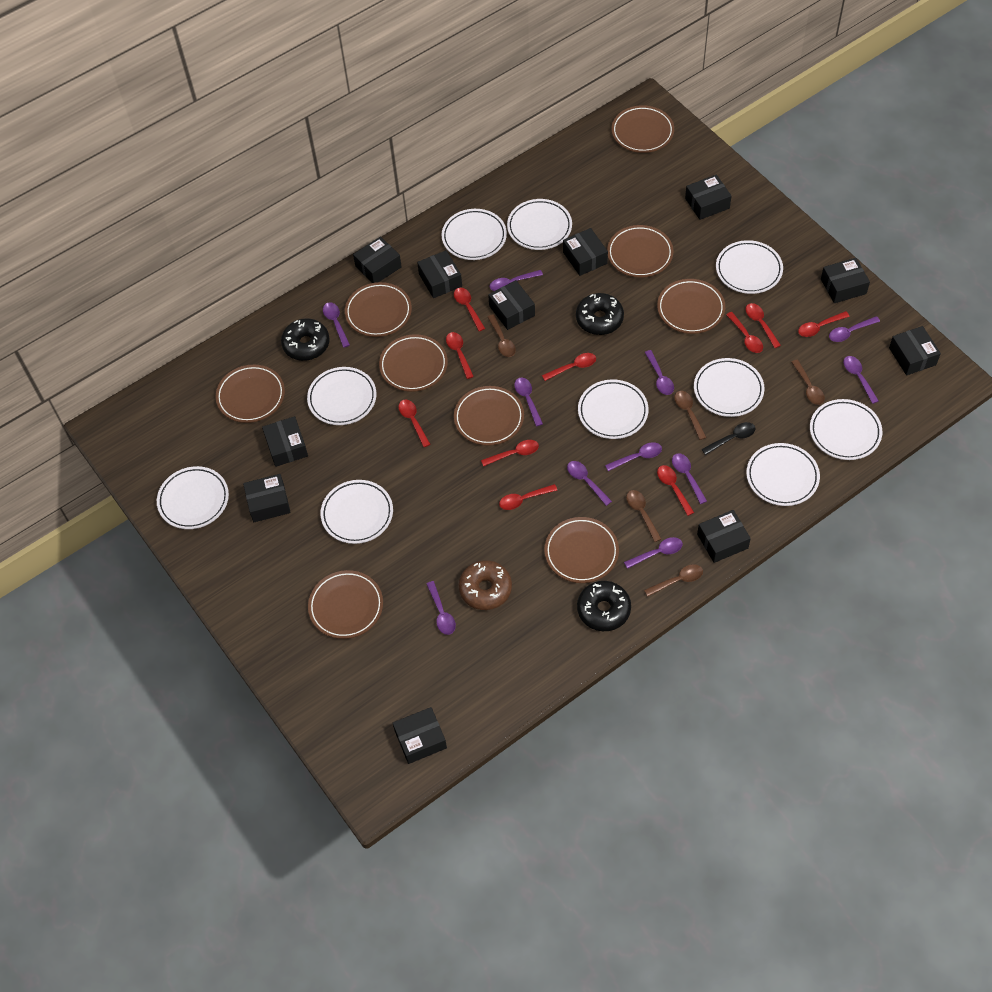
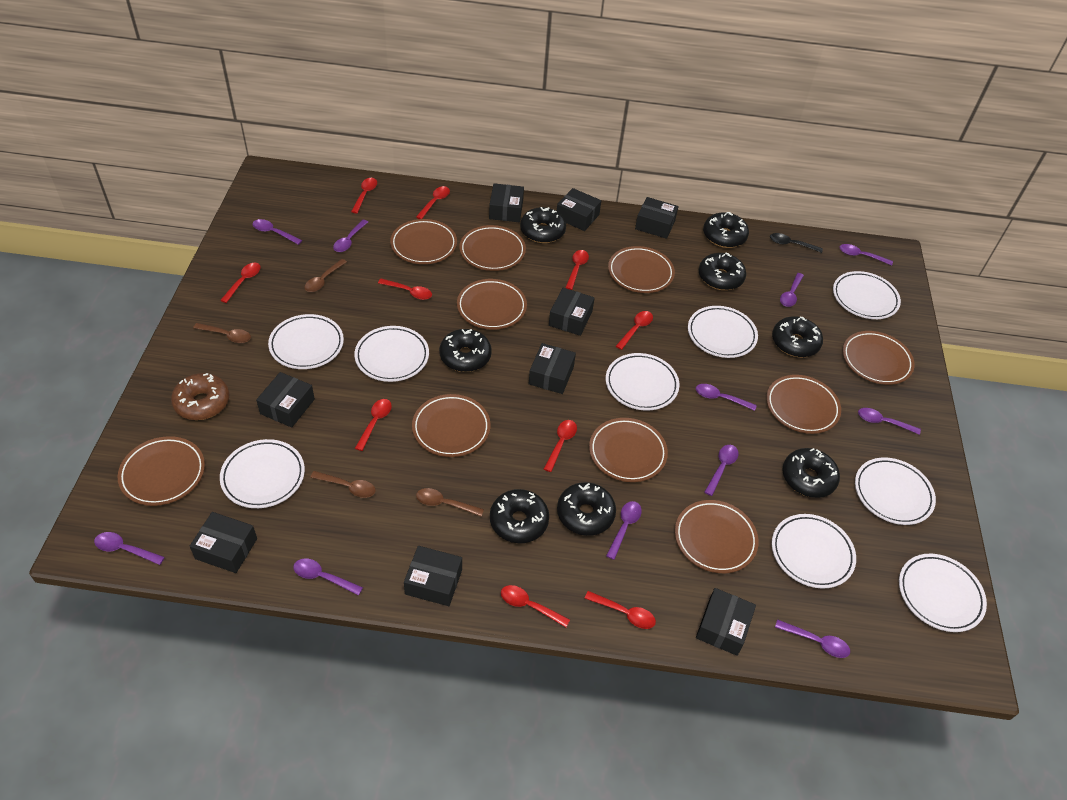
black box: 11 -> 9
black donut: 3 -> 8
brown plate: 9 -> 10
brown spoon: 5 -> 4
white plate: 10 -> 9

